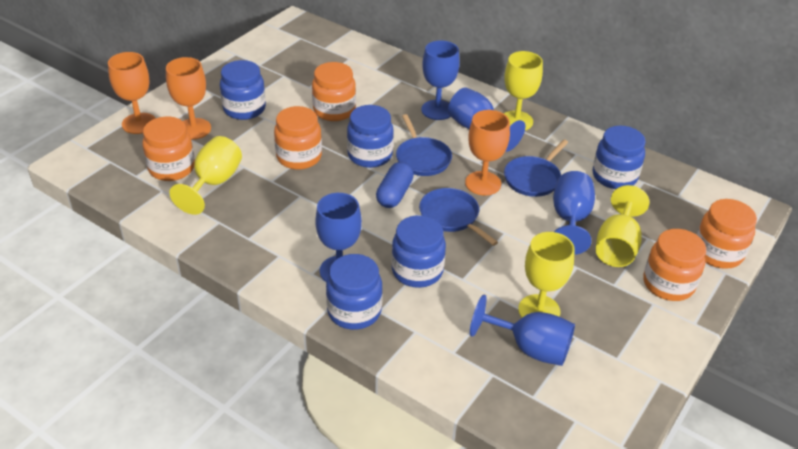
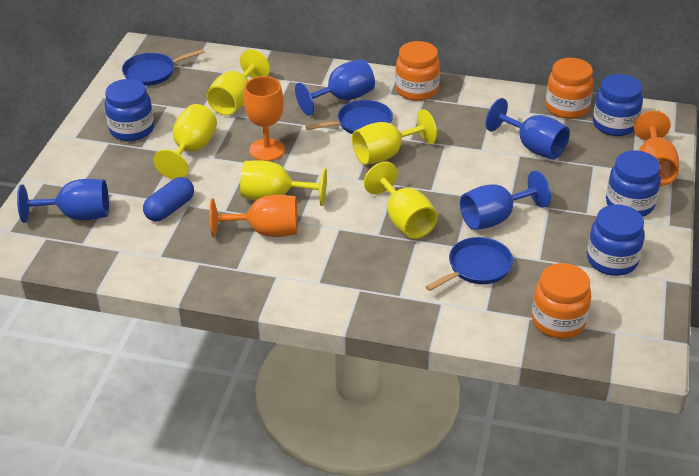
blue goblet: 5 -> 4
blue jar: 5 -> 4
orange jar: 5 -> 3
yellow goblet: 4 -> 5

